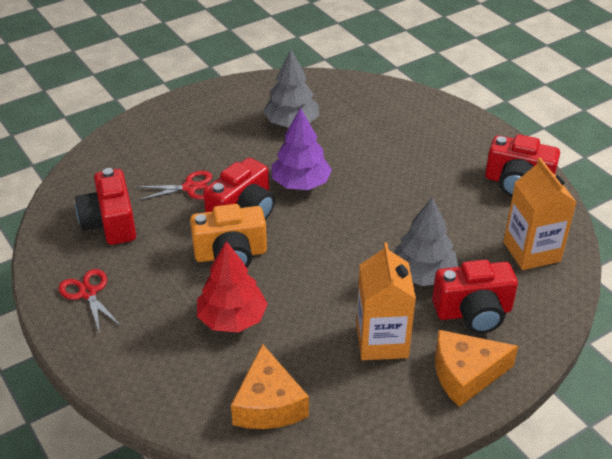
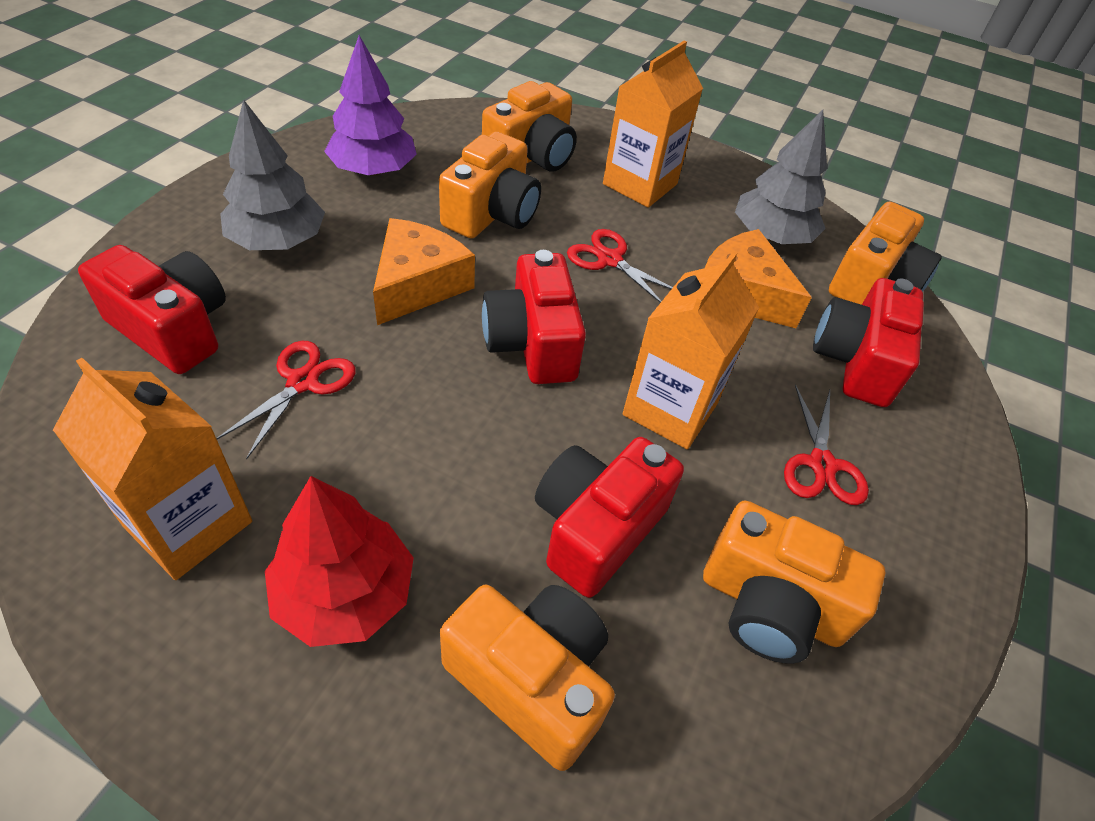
orange camera: 1 -> 5
orange carton: 2 -> 3
red scissors: 2 -> 3

